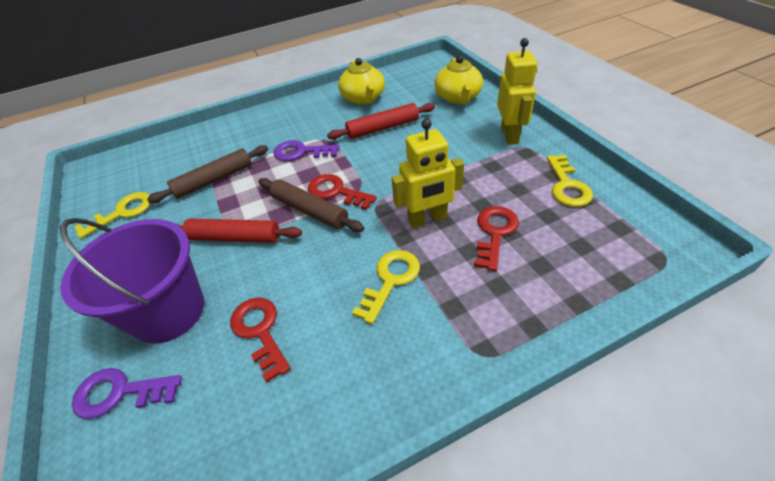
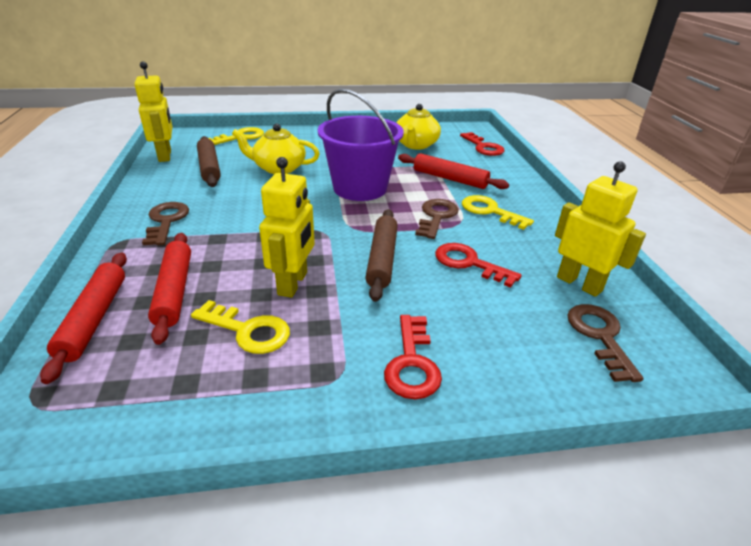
brown key: 0 -> 3
purple key: 2 -> 0
red rolling pin: 2 -> 3
yellow robot: 2 -> 3

